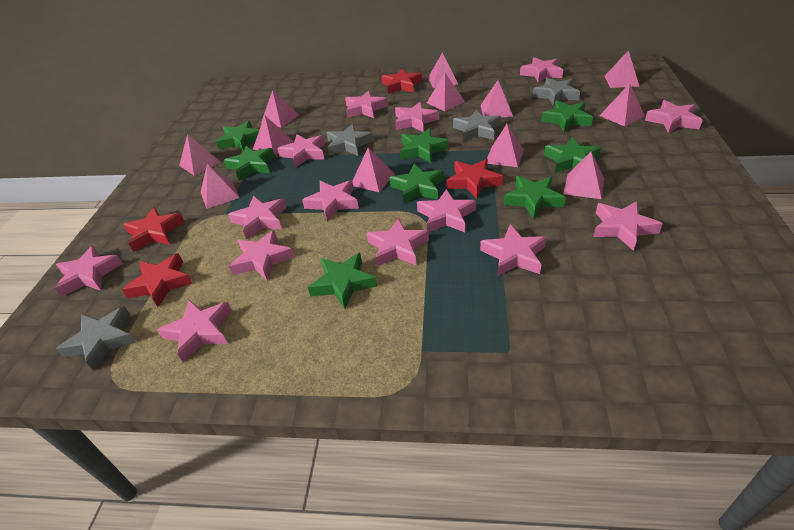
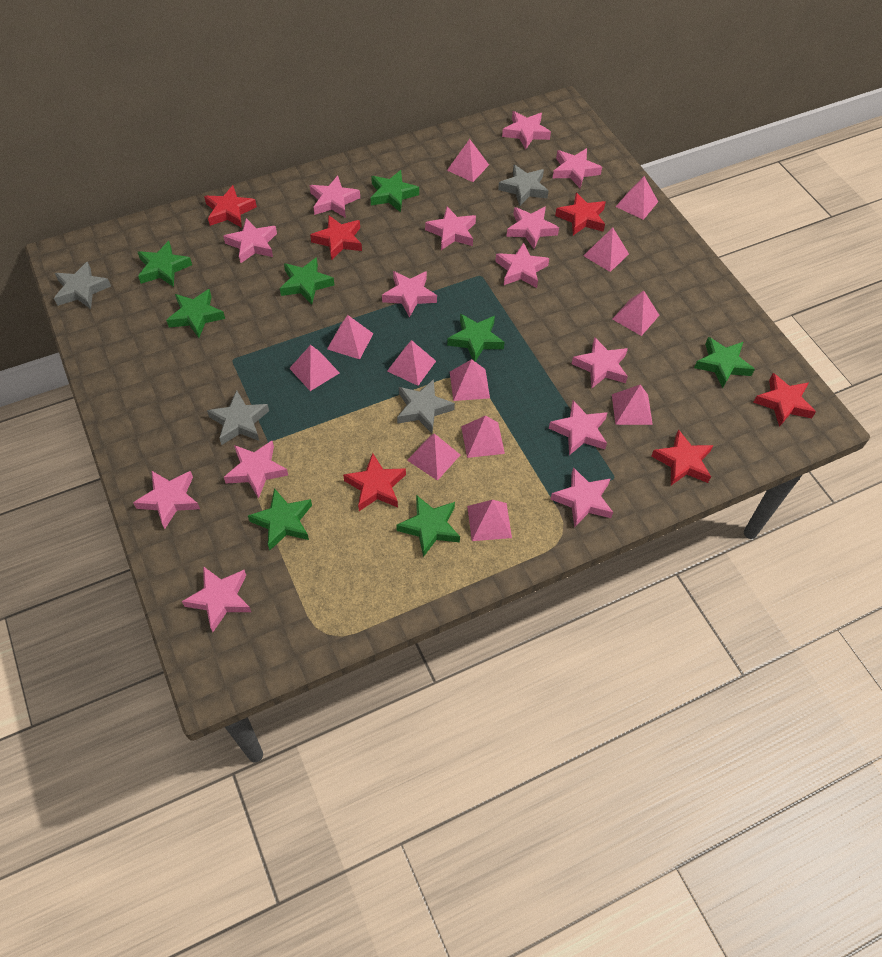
red star: 4 -> 6

